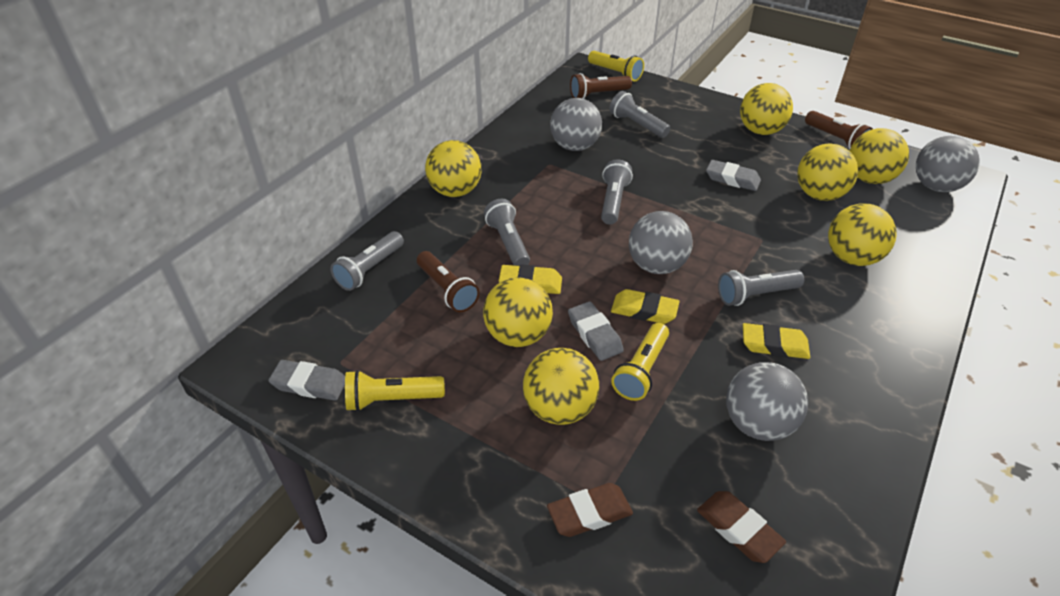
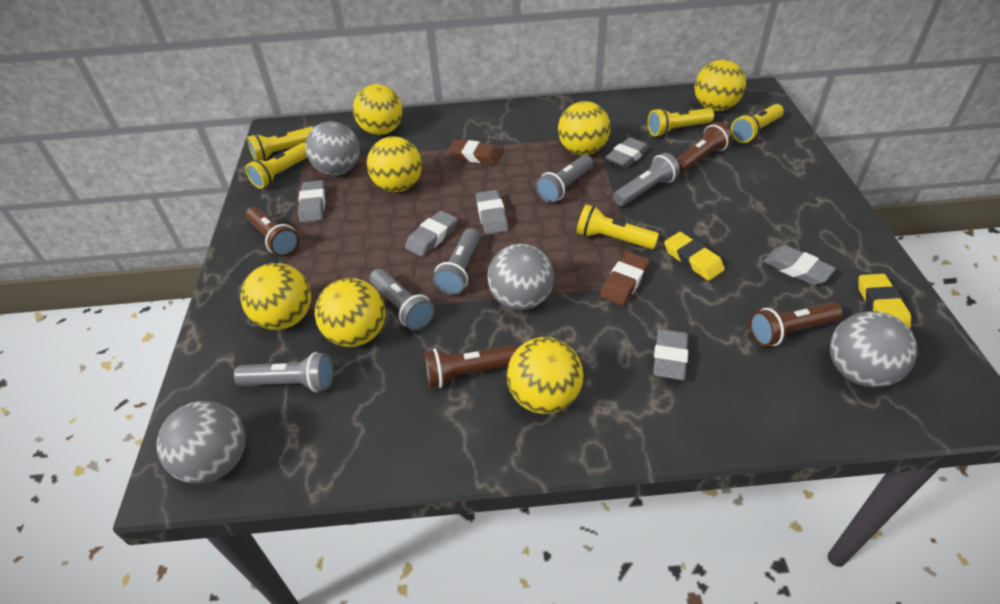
brown flashlight: 3 -> 4
grey eraser: 3 -> 6
yellow eraser: 3 -> 2
yellow flashlight: 3 -> 5

